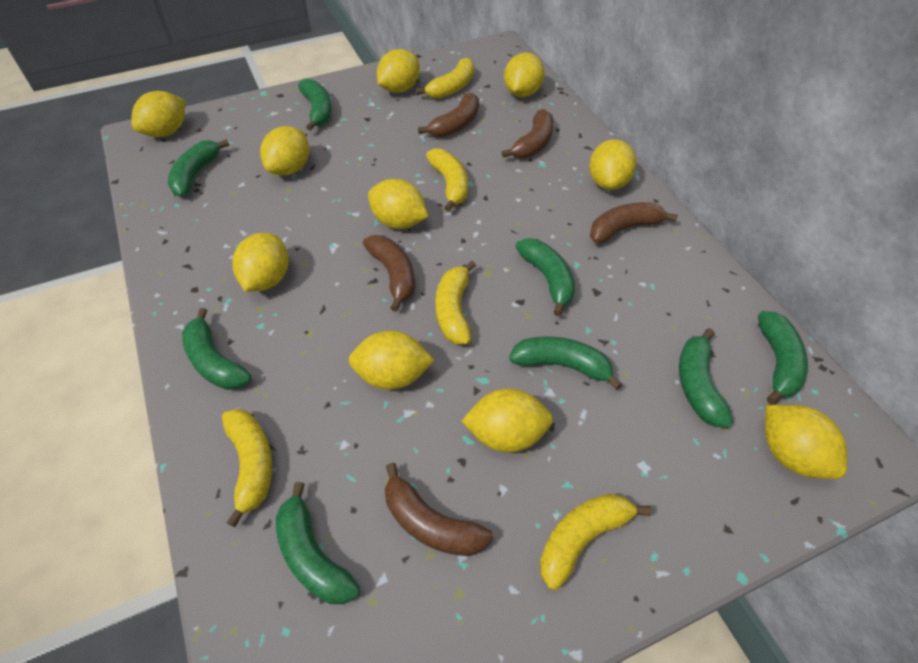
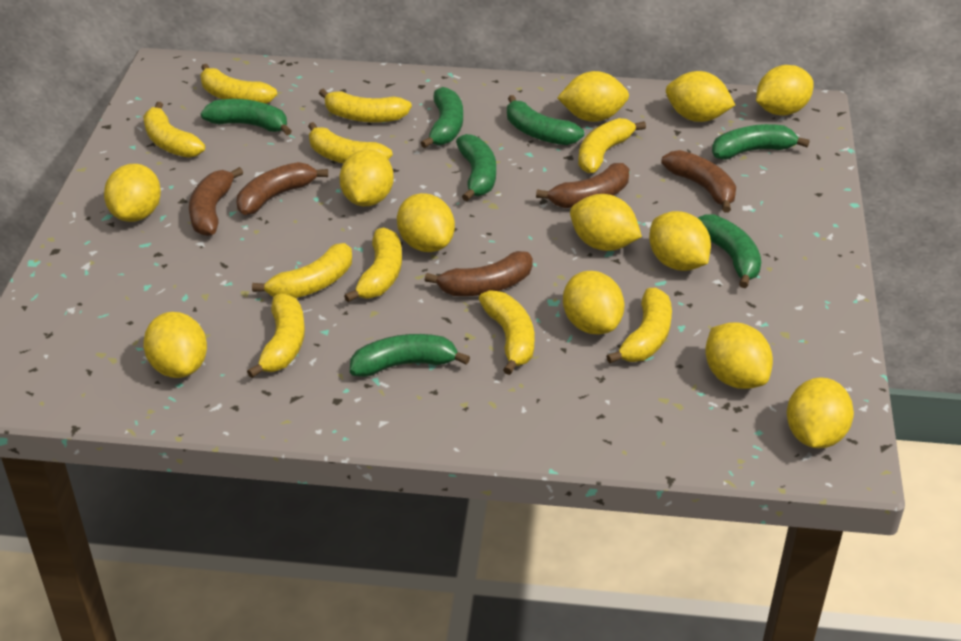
green banana: 8 -> 7
yellow banana: 5 -> 10
yellow lemon: 10 -> 12

